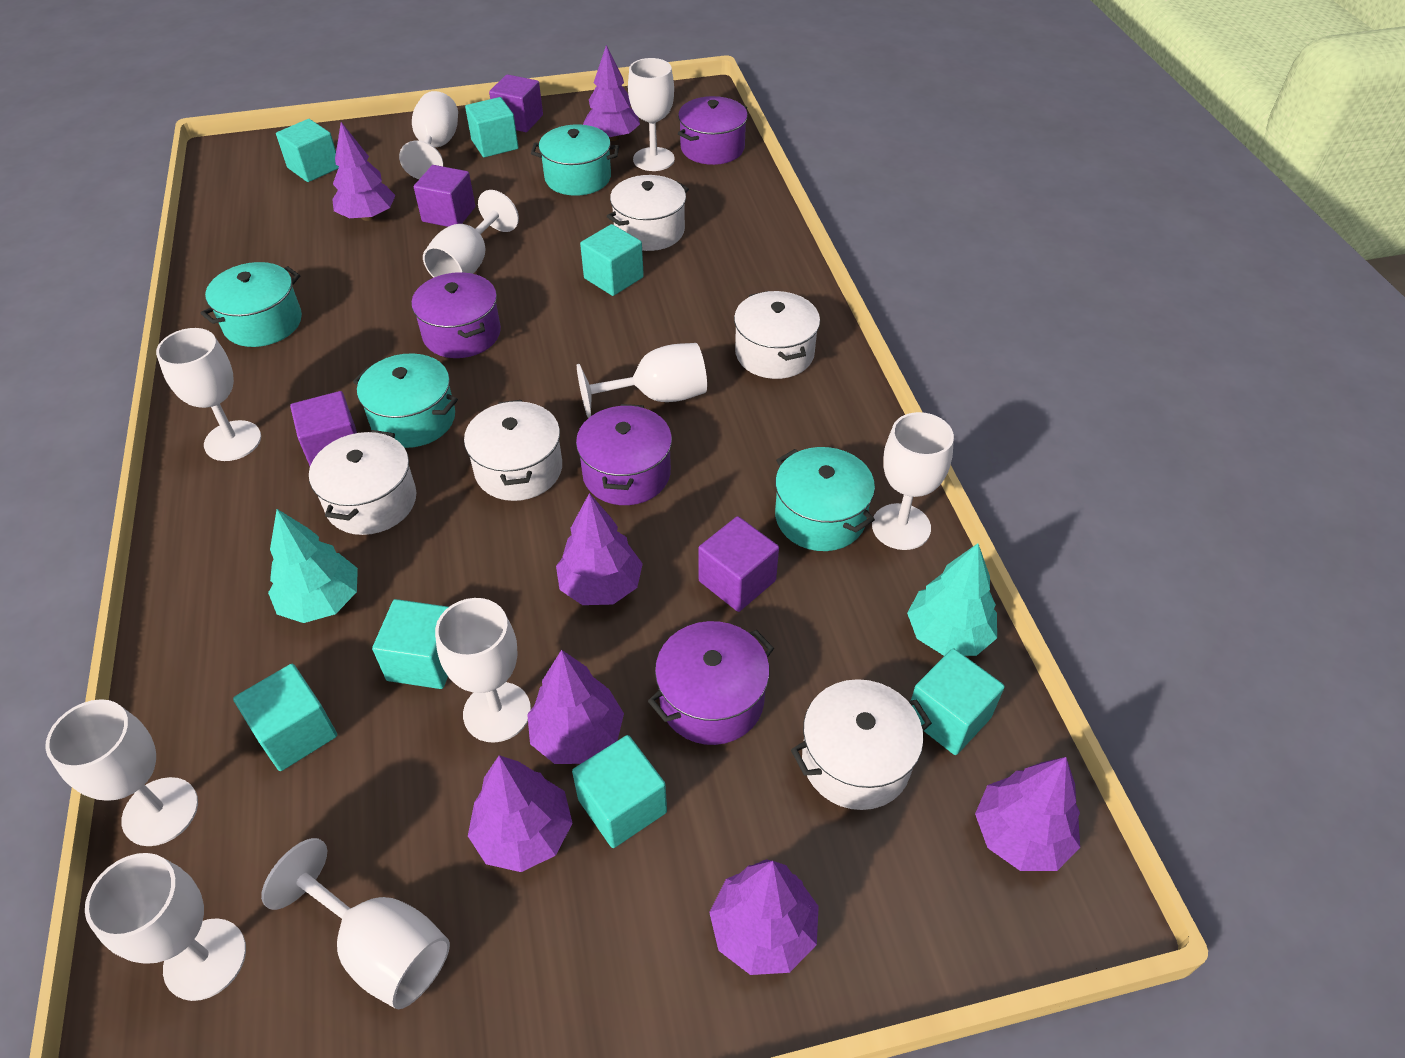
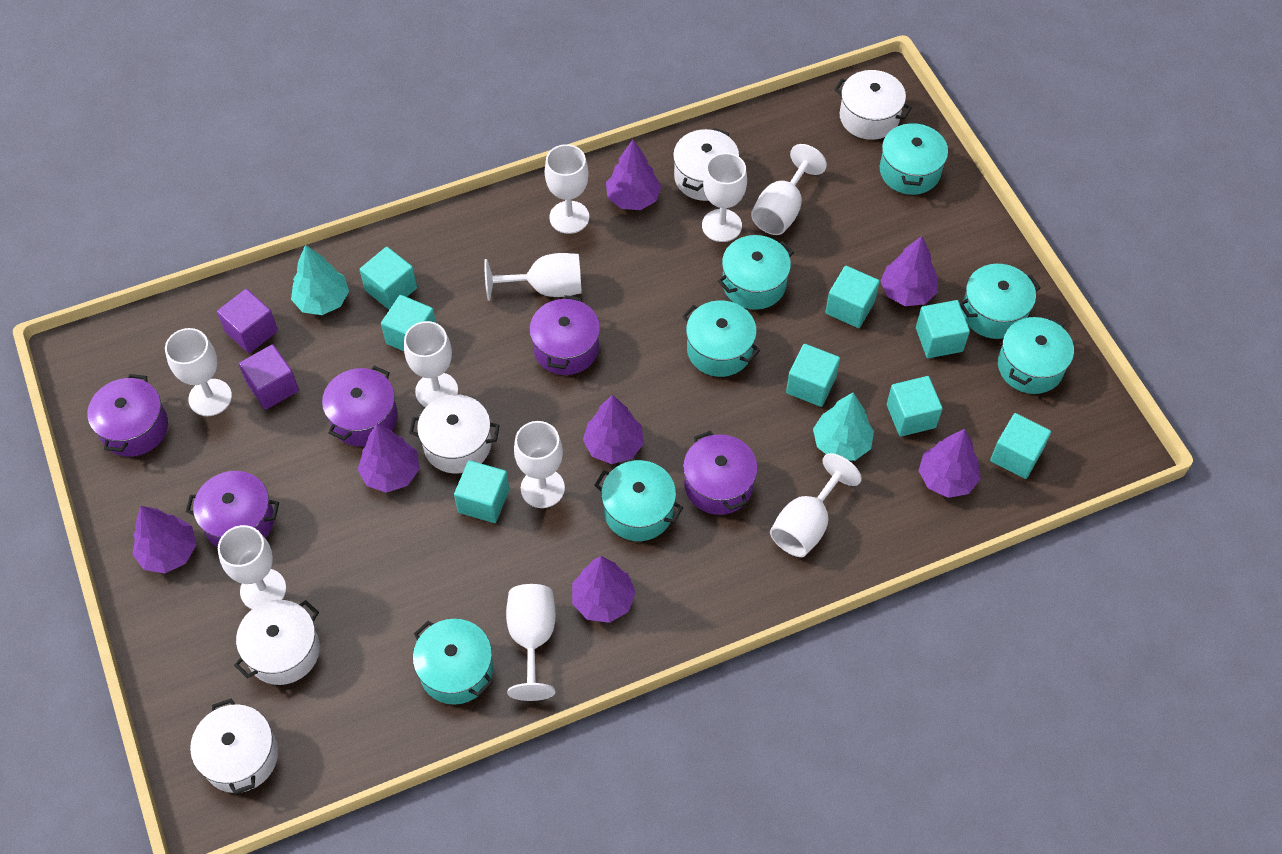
purple cube: 4 -> 2
purple pot: 4 -> 5
turquoise cube: 7 -> 8
turquoise pot: 4 -> 7

